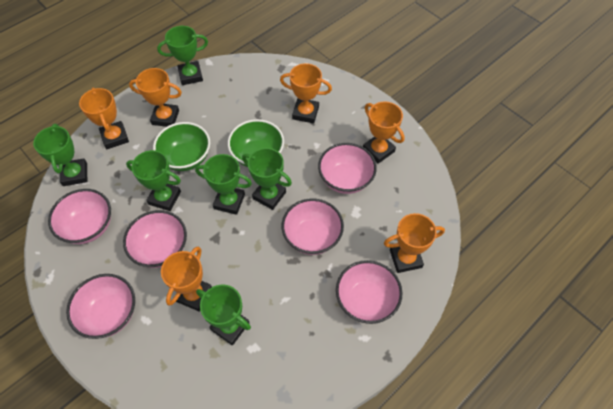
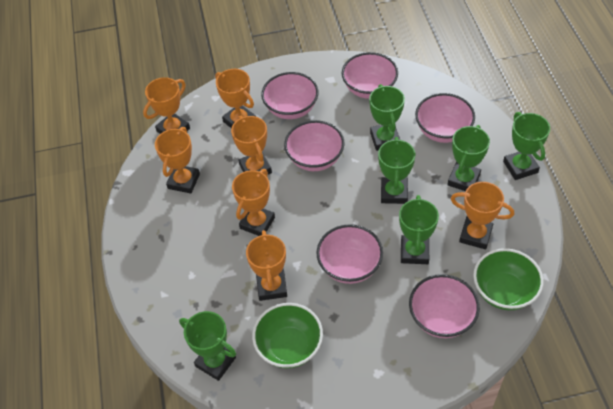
orange trophy: 6 -> 7

